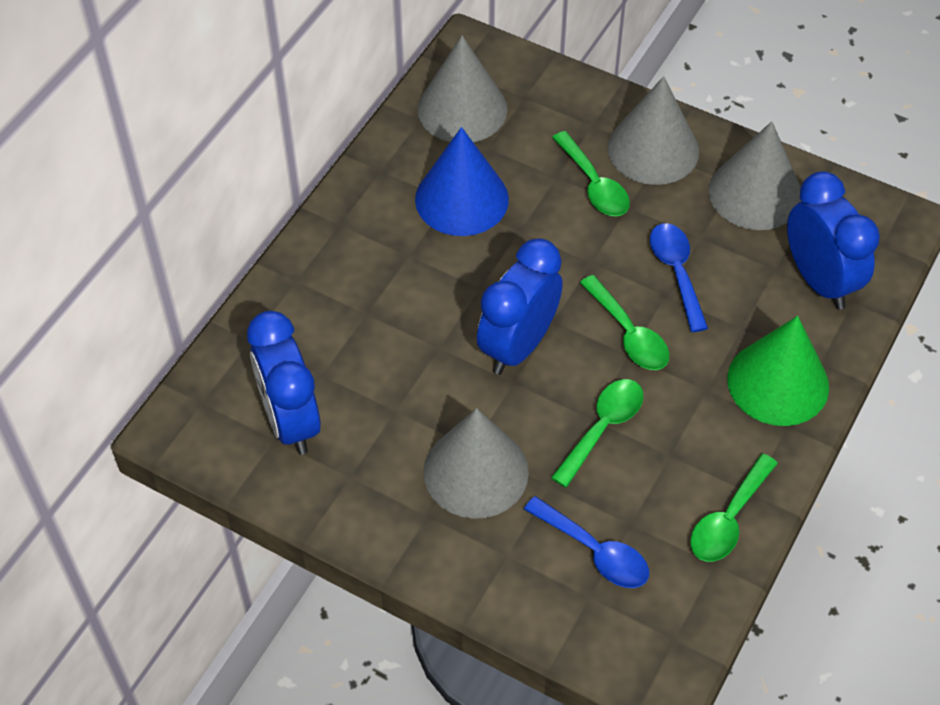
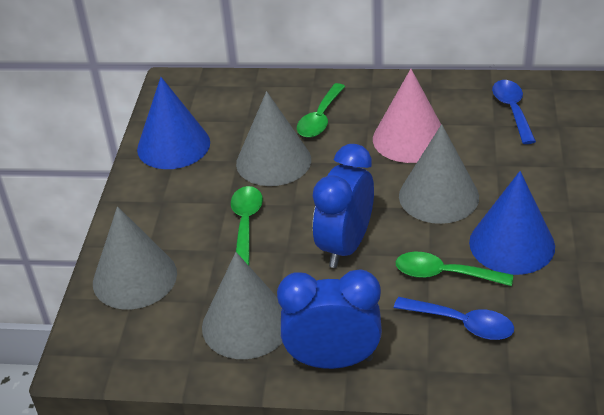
blue clock: 3 -> 2
blue cone: 1 -> 2
green cone: 1 -> 0
green spoon: 4 -> 3
pink cone: 0 -> 1

